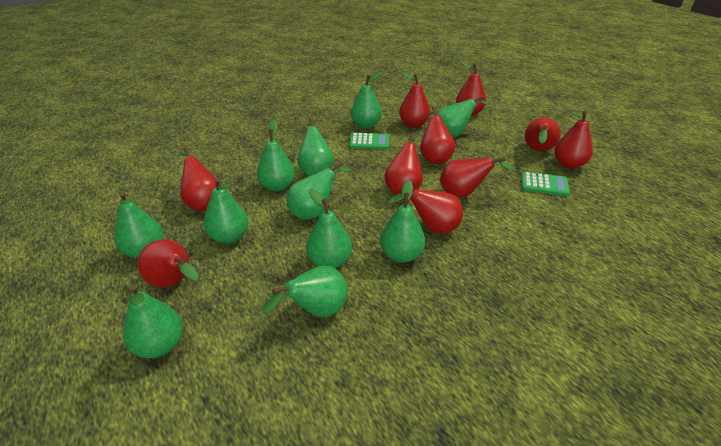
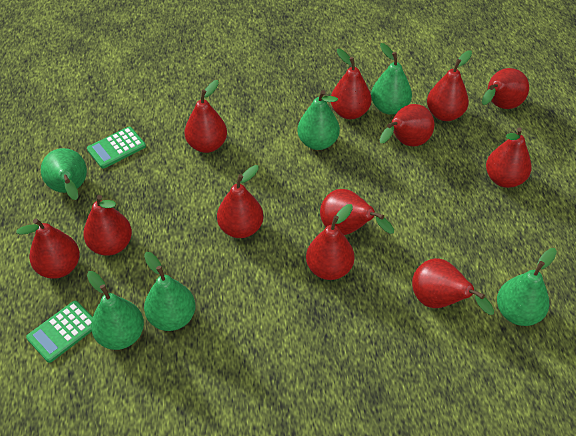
green pear: 11 -> 6
red pear: 10 -> 12

